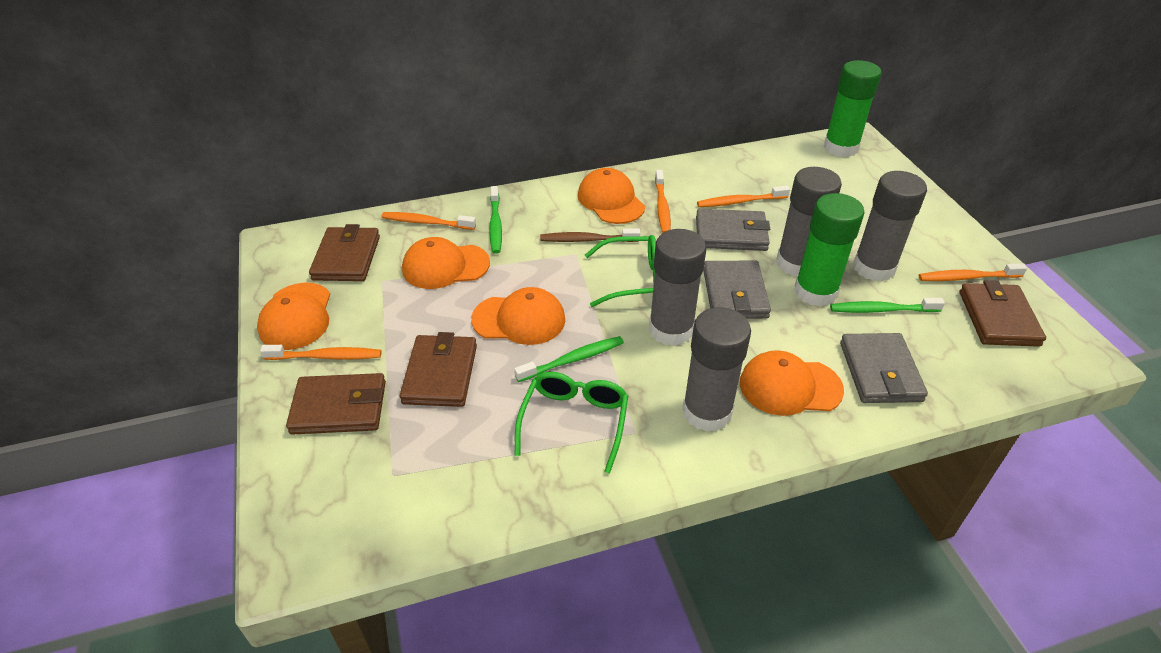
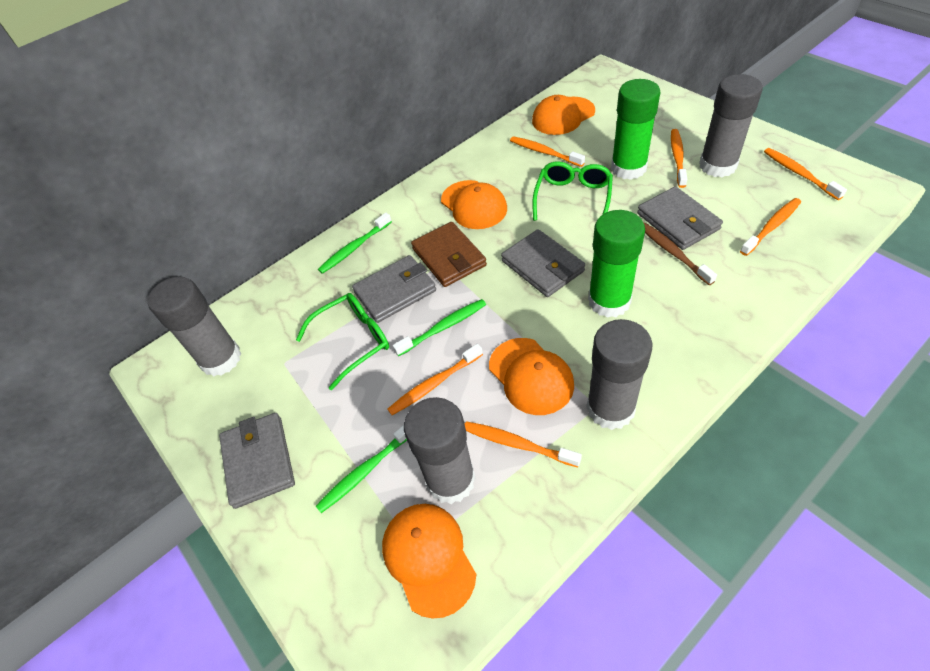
brown wallet: 4 -> 1
grey wallet: 3 -> 4
orange cap: 5 -> 4
orange toothbrush: 5 -> 6

